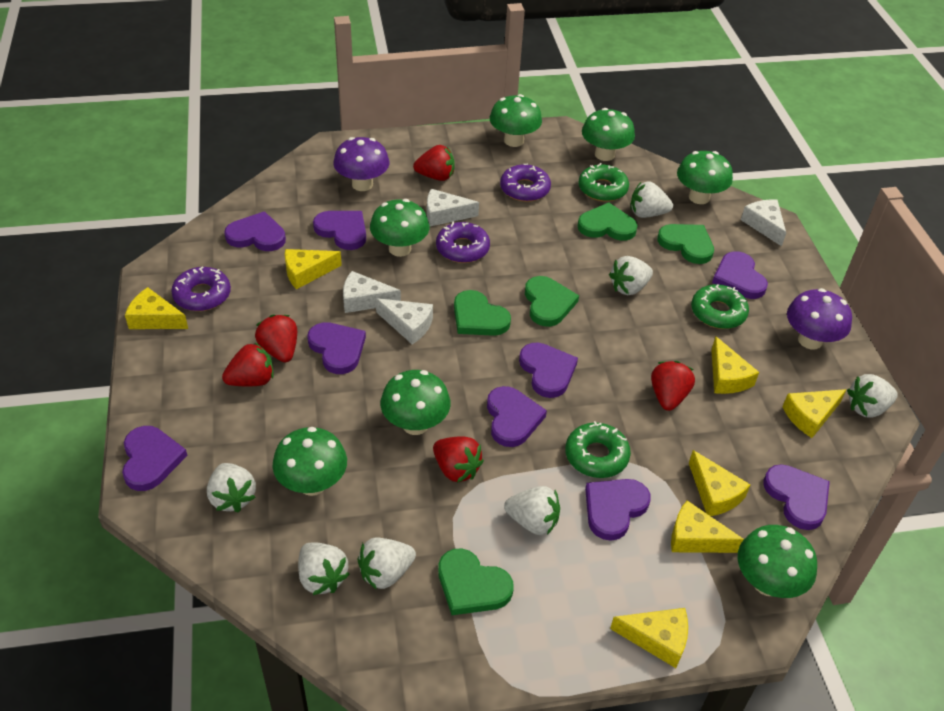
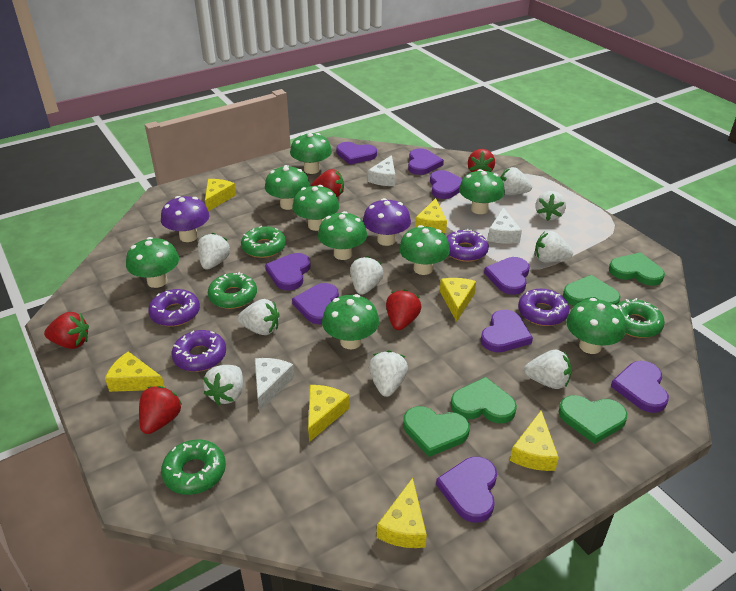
green donut: 3 -> 4
green mushroom: 7 -> 9
purple donut: 3 -> 4
white cheese: 4 -> 3
white strawberry: 7 -> 9

